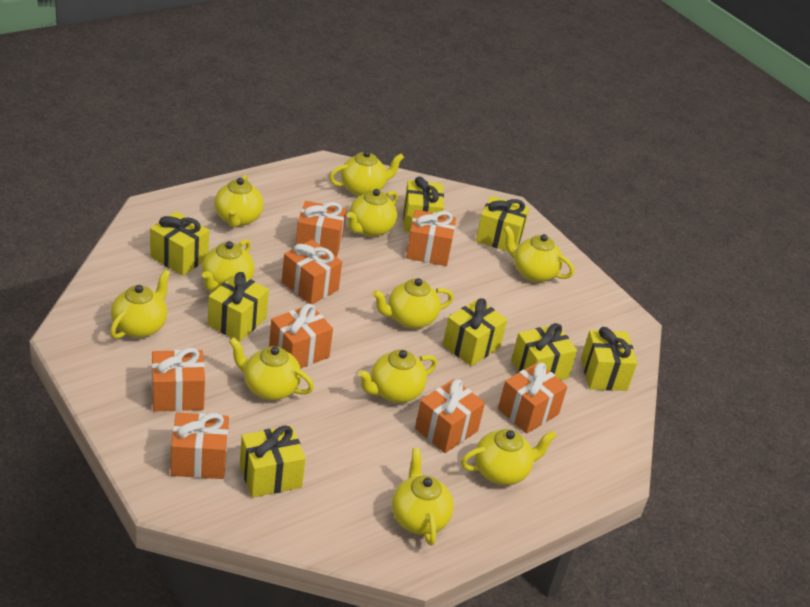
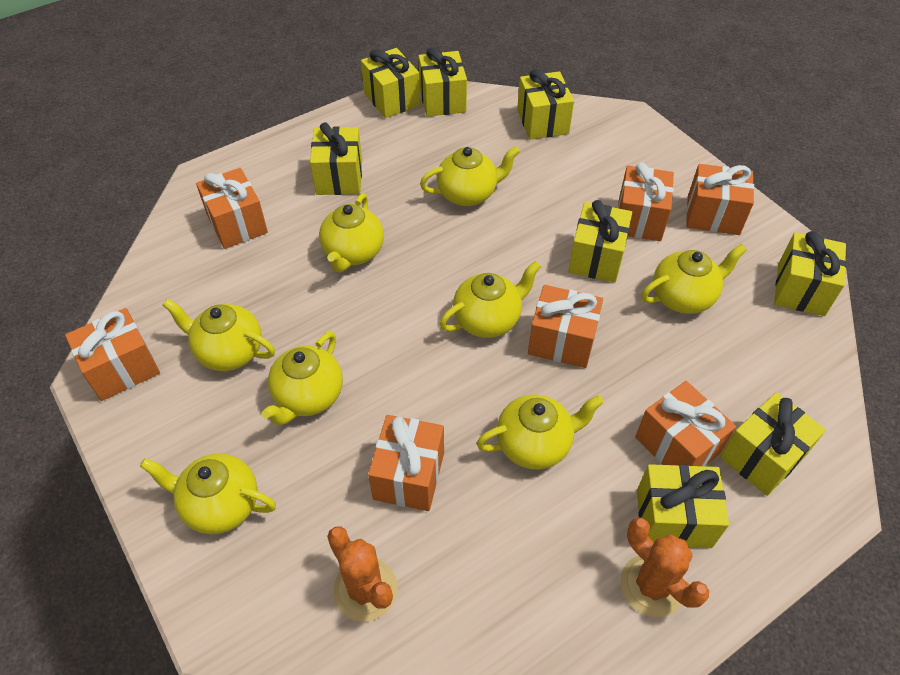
orange cactus: 0 -> 2
orange gift: 8 -> 7
yellow teapot: 11 -> 8

